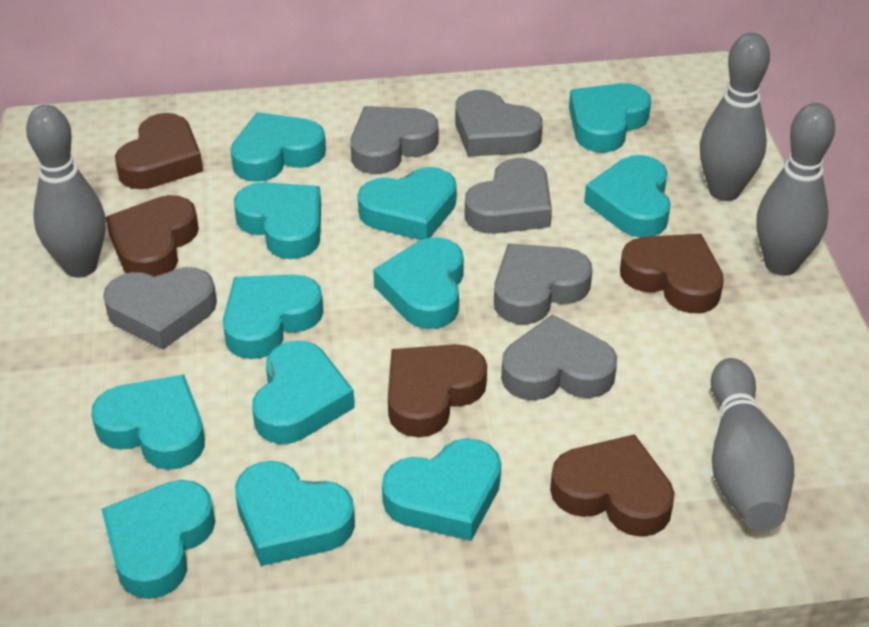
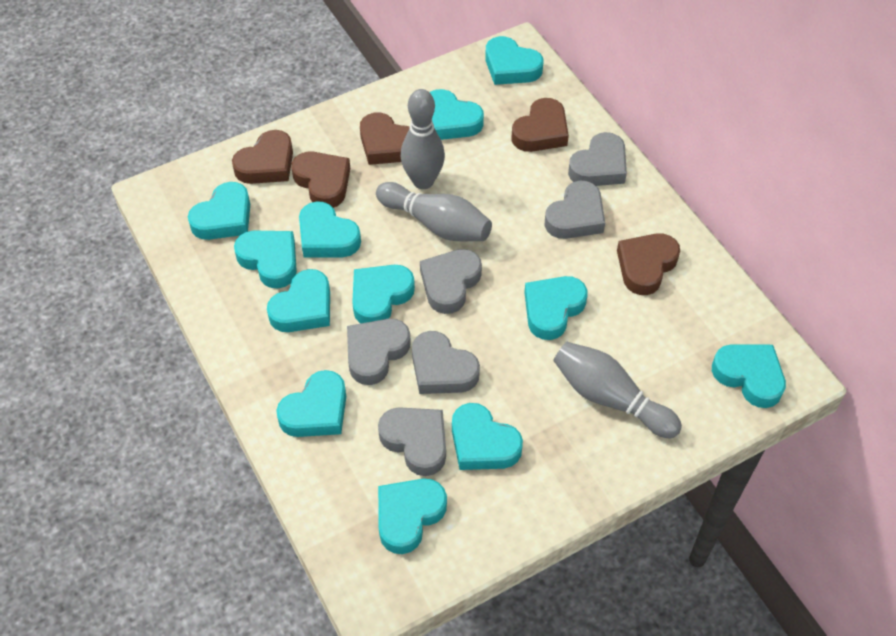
grey bowling pin: 4 -> 3

